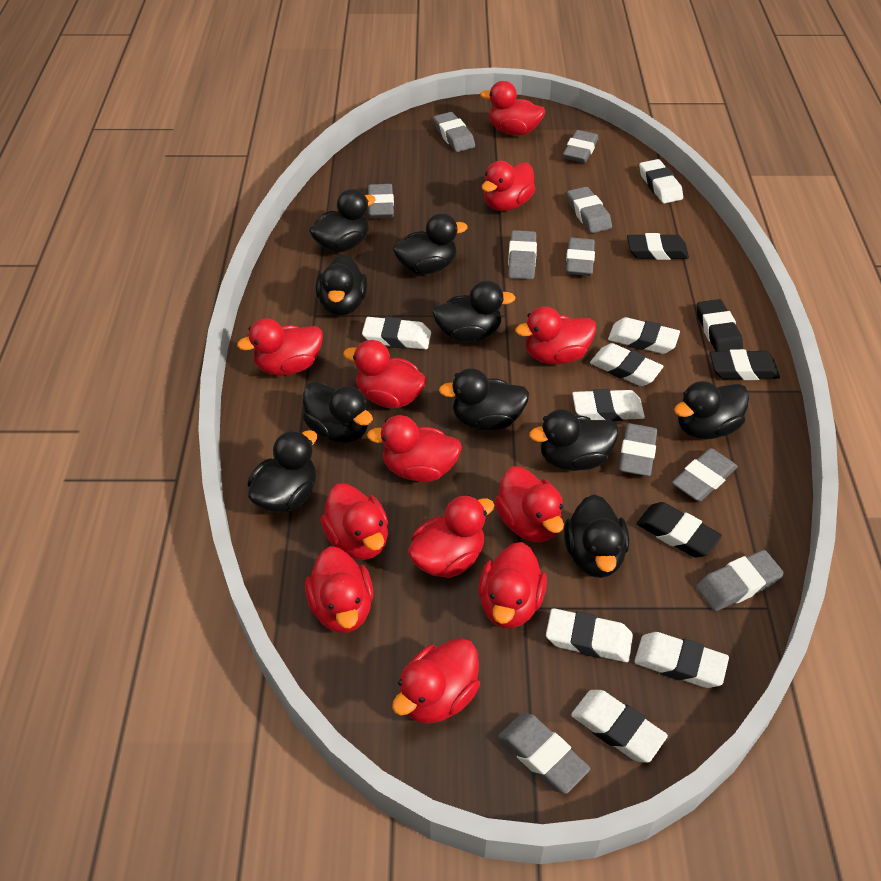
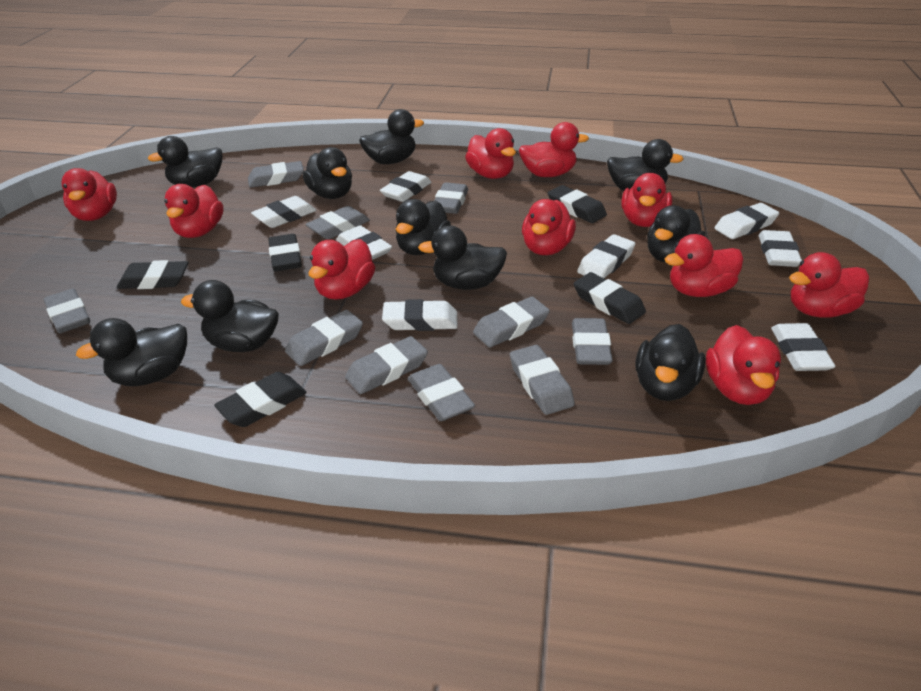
black eraser: 4 -> 5
red duck: 12 -> 10

